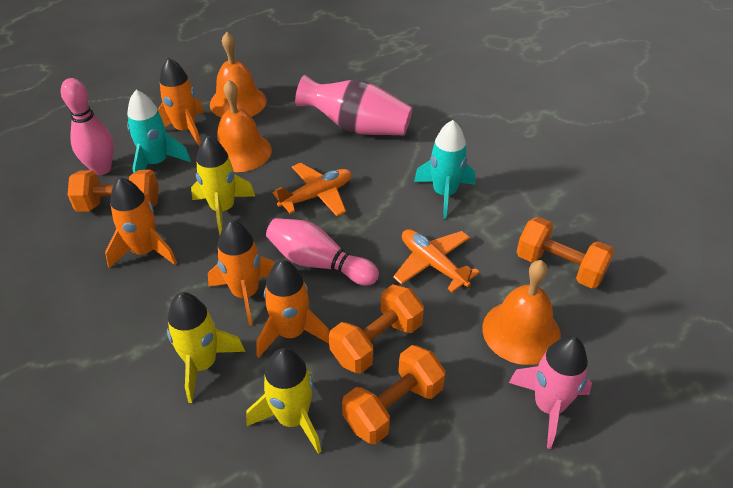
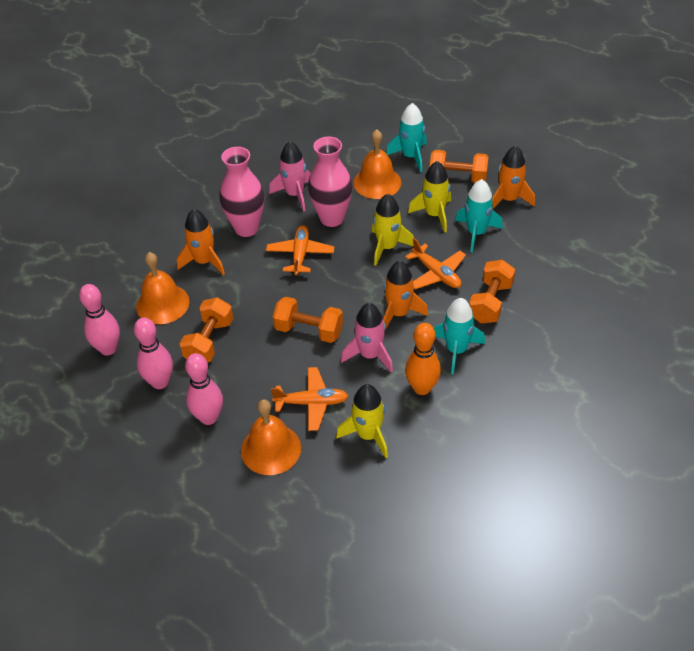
orange bowling pin: 0 -> 1
orange plane: 2 -> 3
orange rocket: 4 -> 3
pink bowling pin: 2 -> 3
pink rocket: 1 -> 2
pink vase: 1 -> 2
turquoise rocket: 2 -> 3

